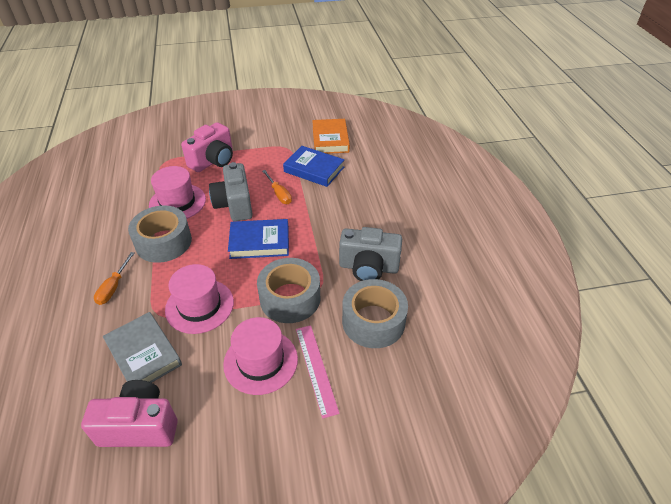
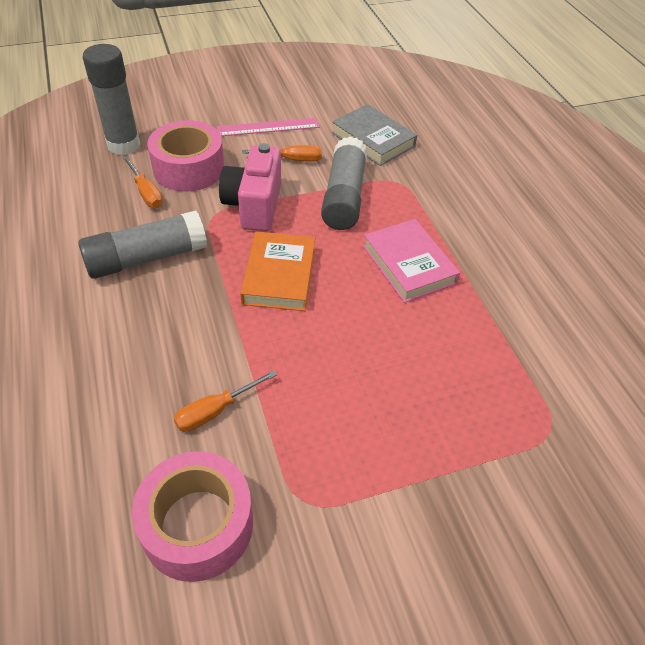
blue book: 2 -> 0
grey camera: 2 -> 0
grey glue stick: 0 -> 3
grey tape: 3 -> 0
orange screwdriver: 2 -> 3
pink book: 0 -> 1
pink camera: 2 -> 1
pink hat: 3 -> 0
pink tape: 0 -> 2

